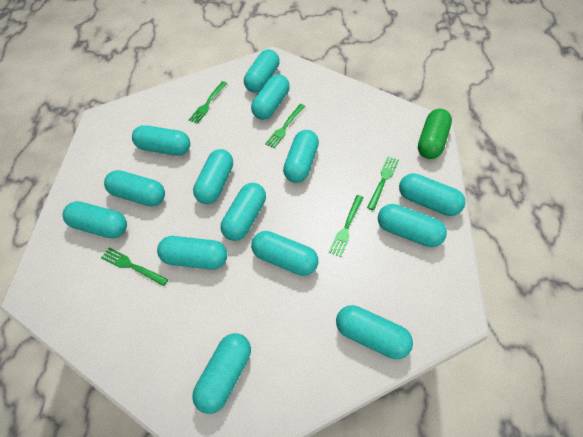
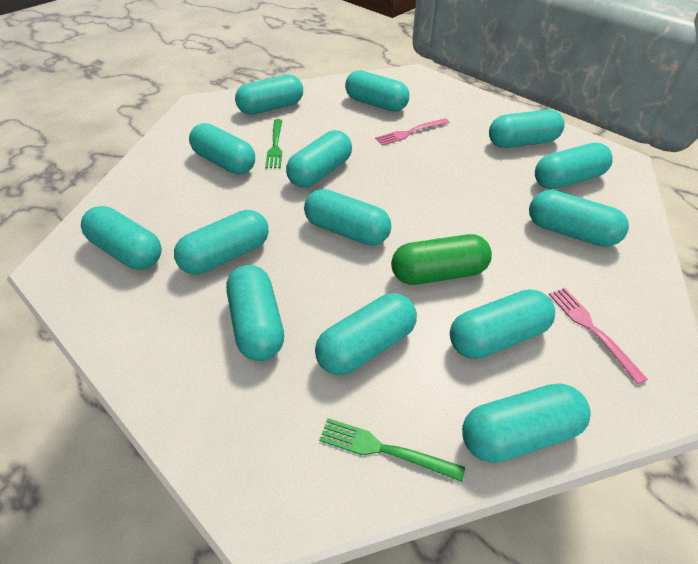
green fork: 5 -> 2
pink fork: 0 -> 2

